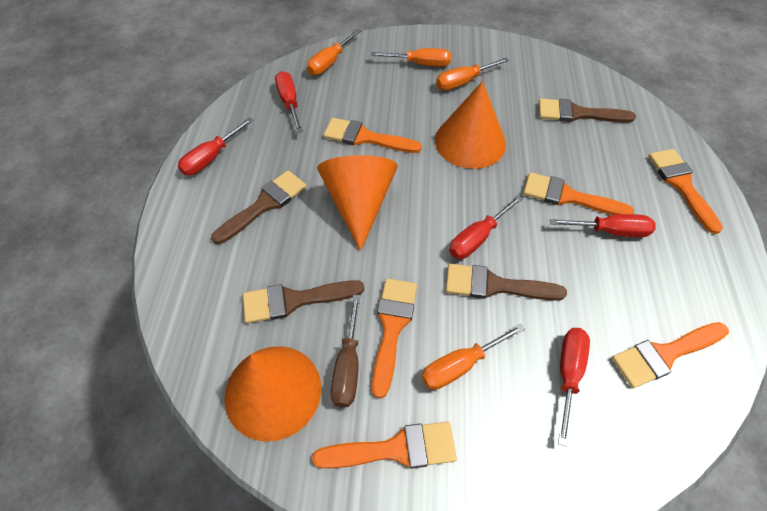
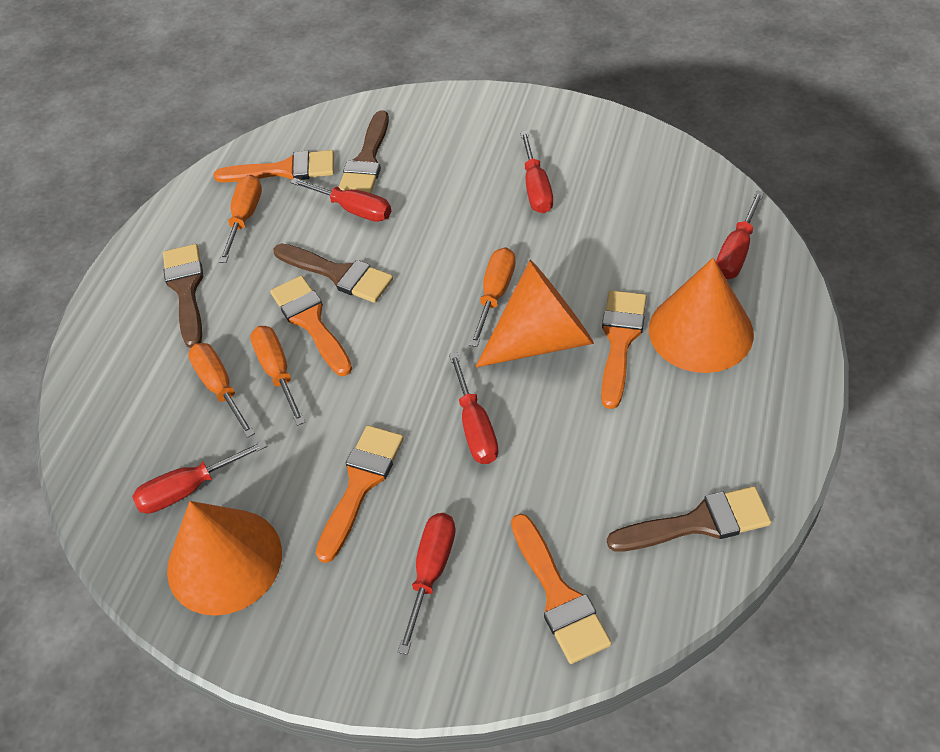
brown screwdriver: 1 -> 0
orange brush: 6 -> 5
red screwdriver: 5 -> 6

